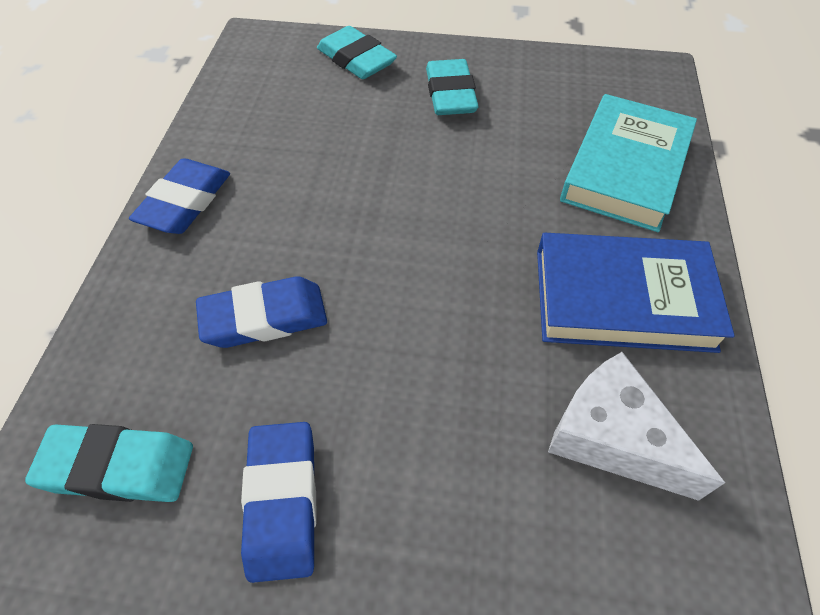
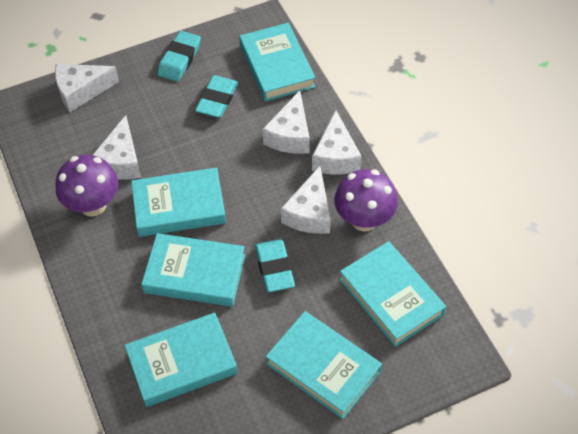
blue book: 1 -> 0
blue eraser: 3 -> 0
purple mushroom: 0 -> 2
turquoise book: 1 -> 6
white cheese: 1 -> 5

